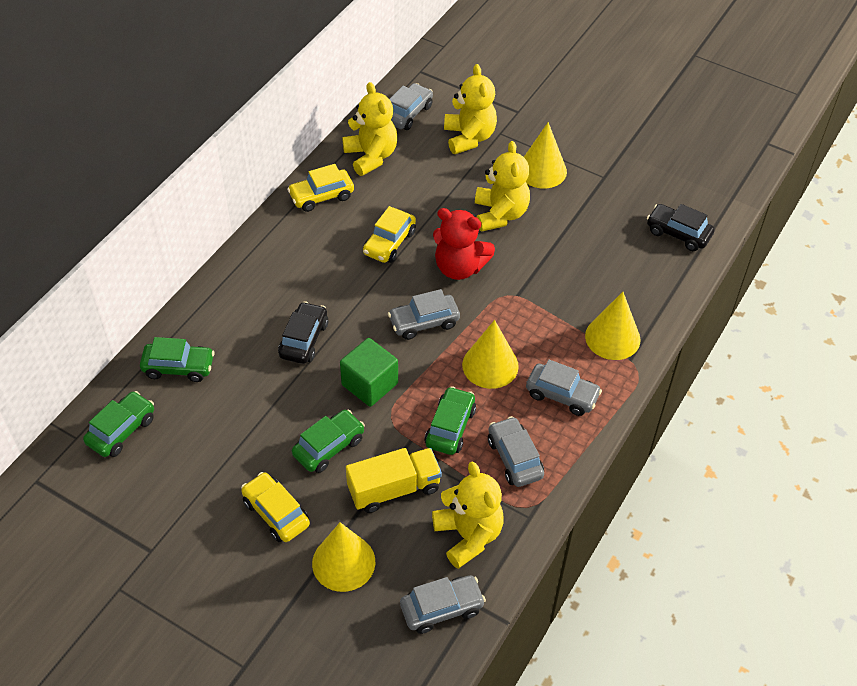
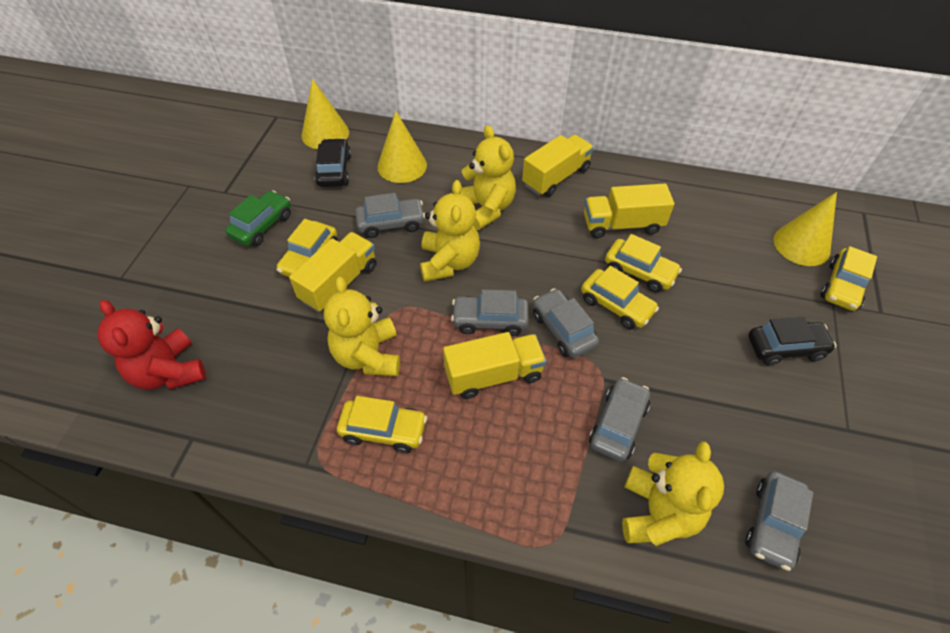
green car: 4 -> 1
green cube: 1 -> 0
yellow car: 3 -> 5
yellow cone: 4 -> 3
yellow truck: 1 -> 4

